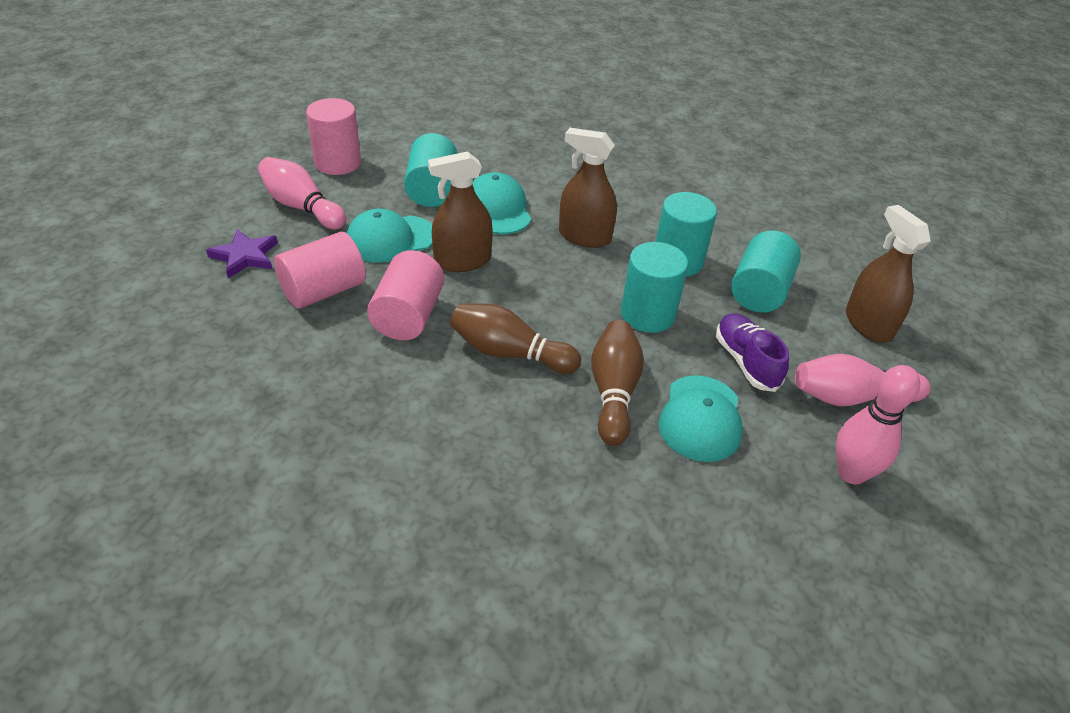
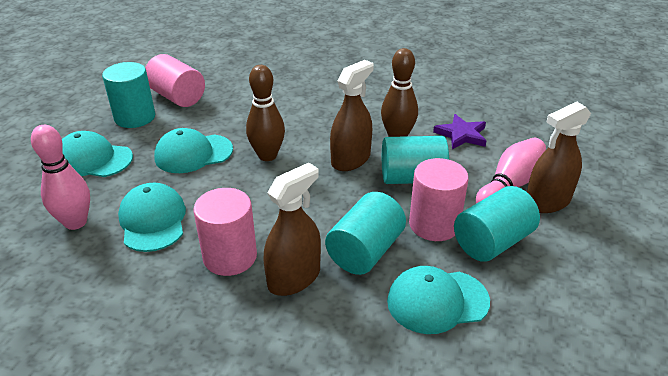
pink bowling pin: 3 -> 2
purple shoe: 1 -> 0
turquoise cap: 3 -> 4

